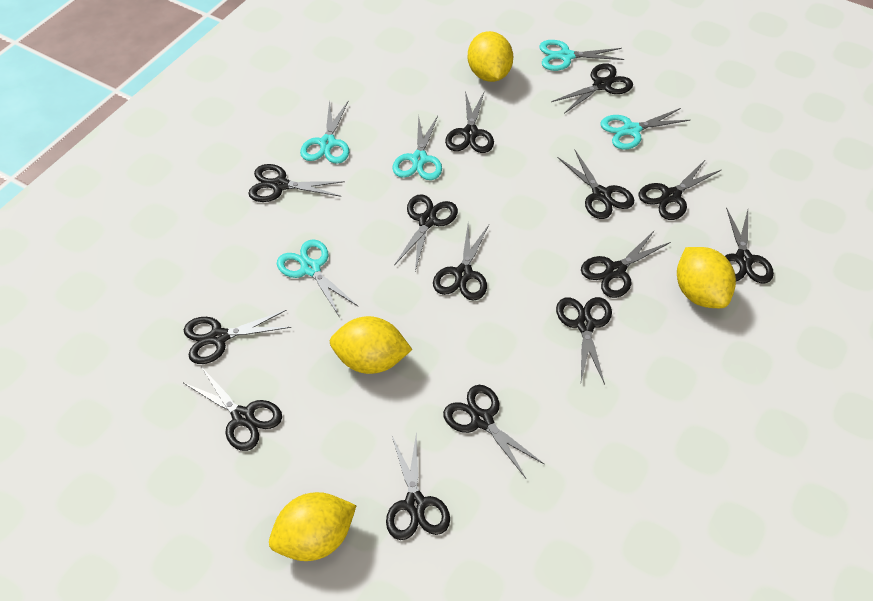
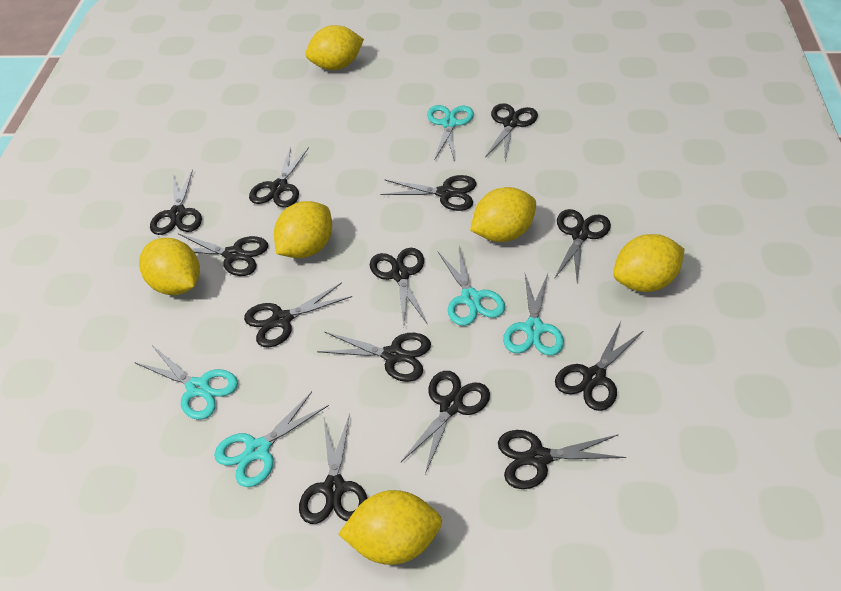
black scissors: 14 -> 13
yellow lemon: 4 -> 6

